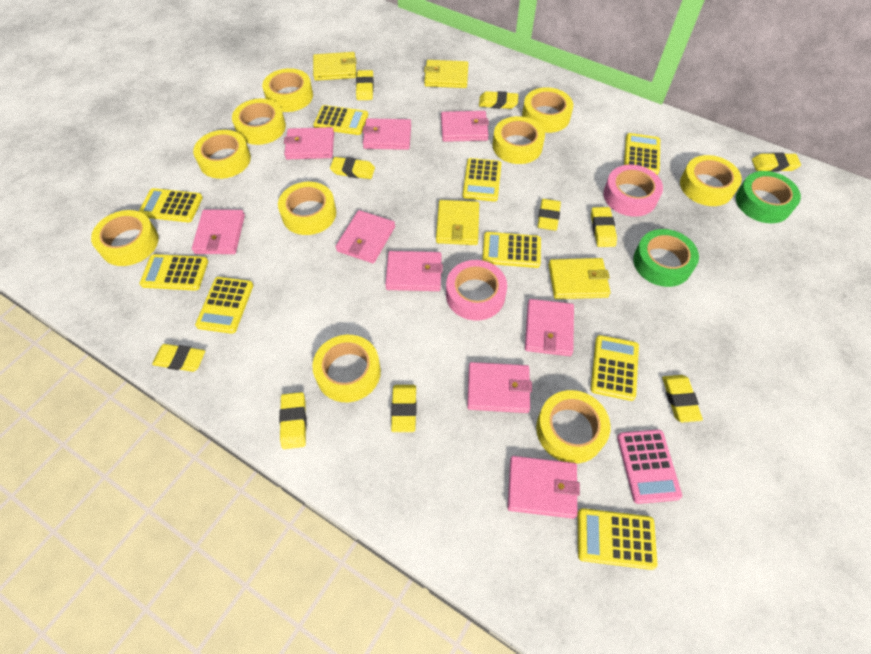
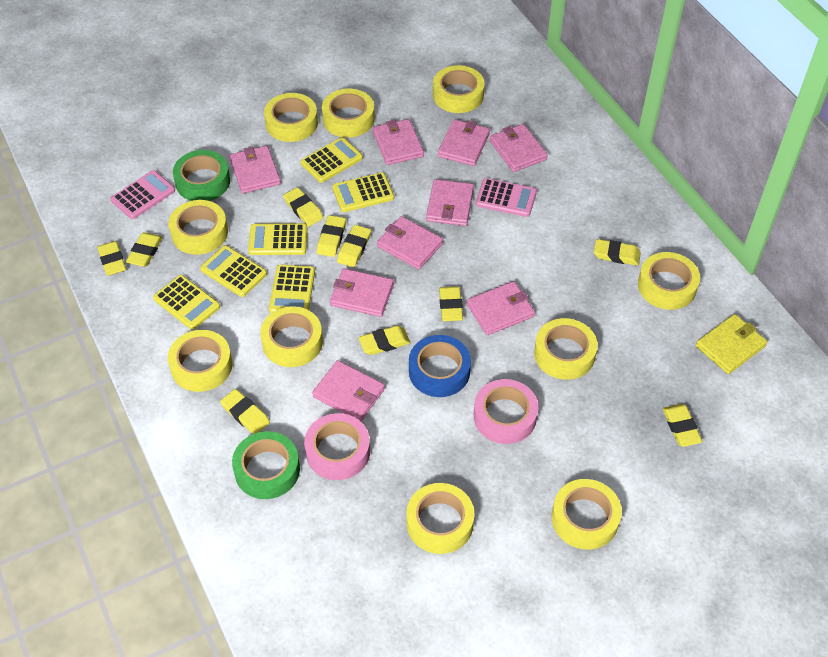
blue tape: 0 -> 1
pink calculator: 1 -> 2
yellow calculator: 9 -> 6
yellow wallet: 4 -> 1

